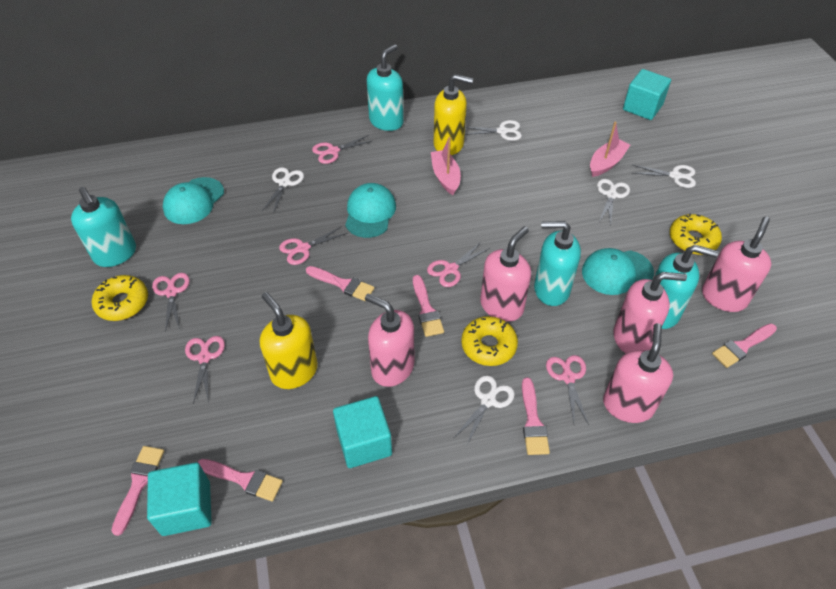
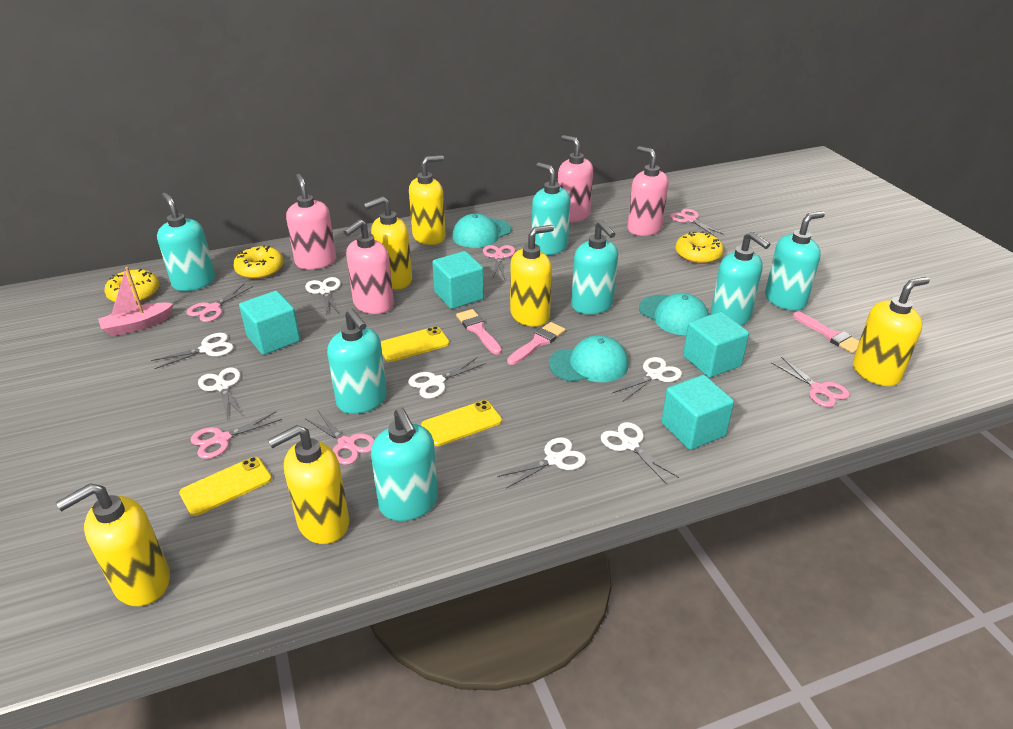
pink boat: 2 -> 1
pink brush: 6 -> 3
pink soap dispenser: 5 -> 4
turquoise cube: 3 -> 4
turquoise soap dispenser: 4 -> 7
white scissors: 5 -> 7
yellow phone: 0 -> 3
yellow soap dispenser: 2 -> 6

